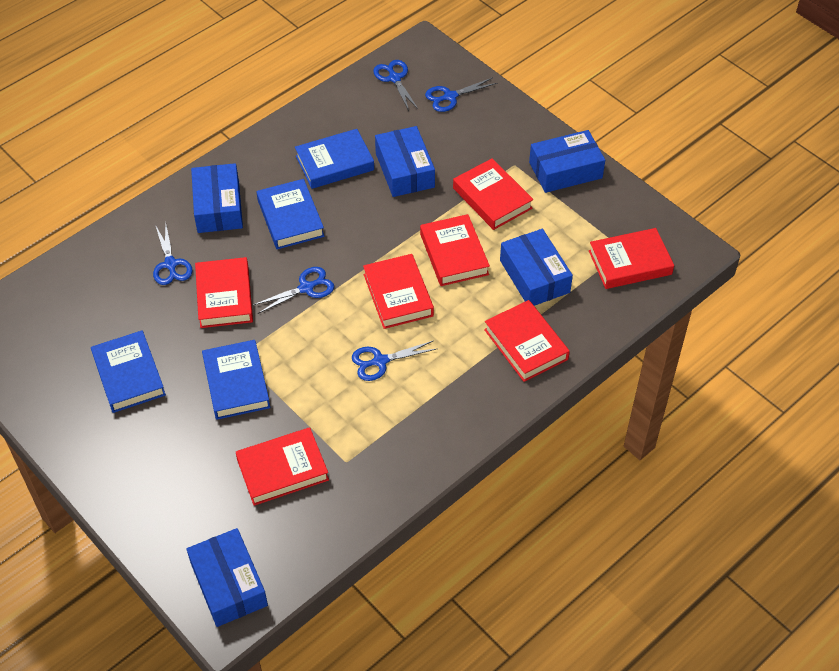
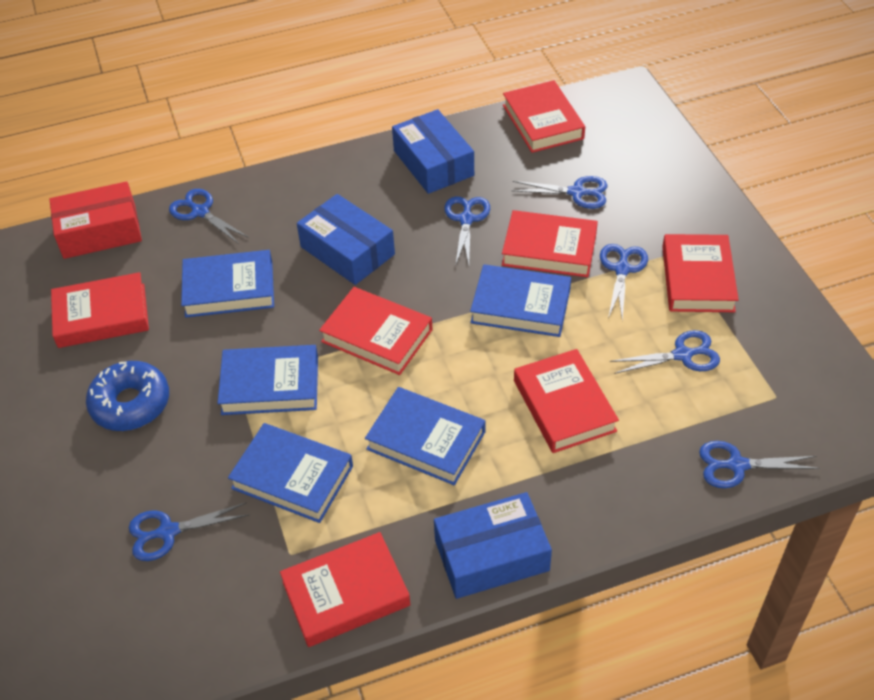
blue book: 4 -> 5
blue box: 5 -> 3
blue donut: 0 -> 1
blue scissors: 5 -> 7
red box: 0 -> 1

